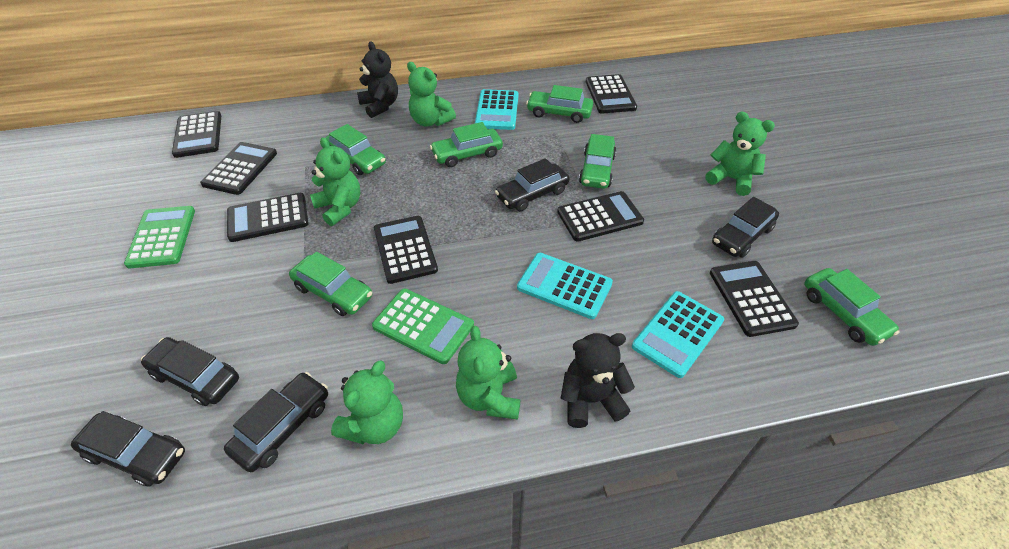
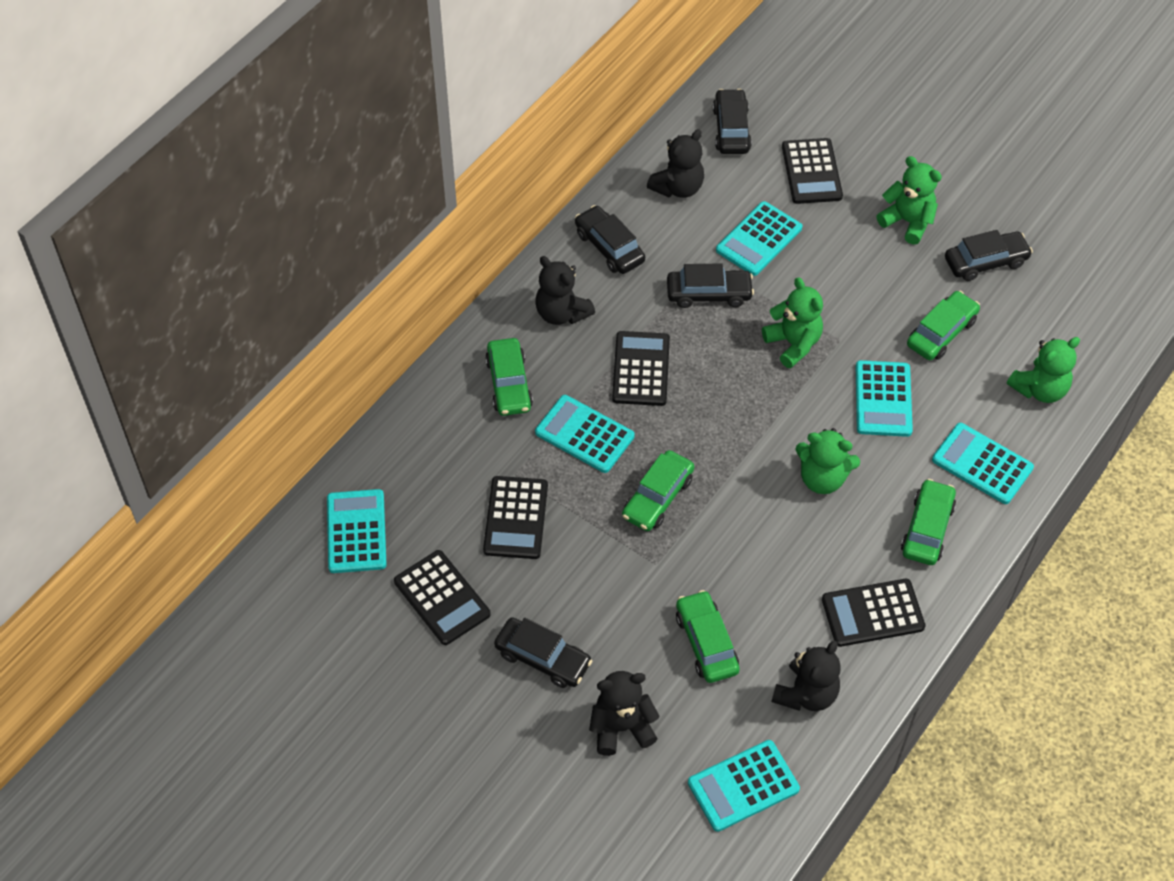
black calculator: 7 -> 5
black teddy bear: 2 -> 4
green calculator: 2 -> 0
green car: 6 -> 5
green teddy bear: 5 -> 4
turquoise calculator: 3 -> 6

